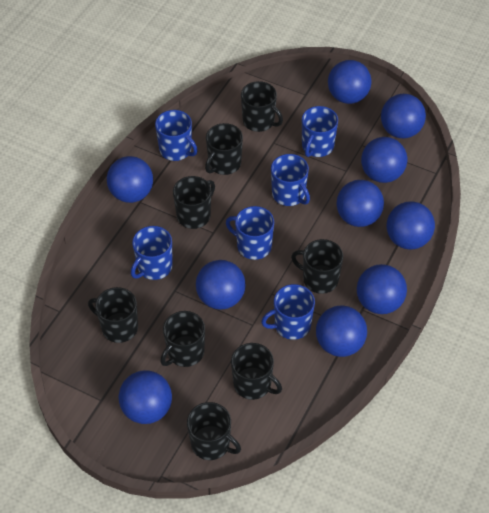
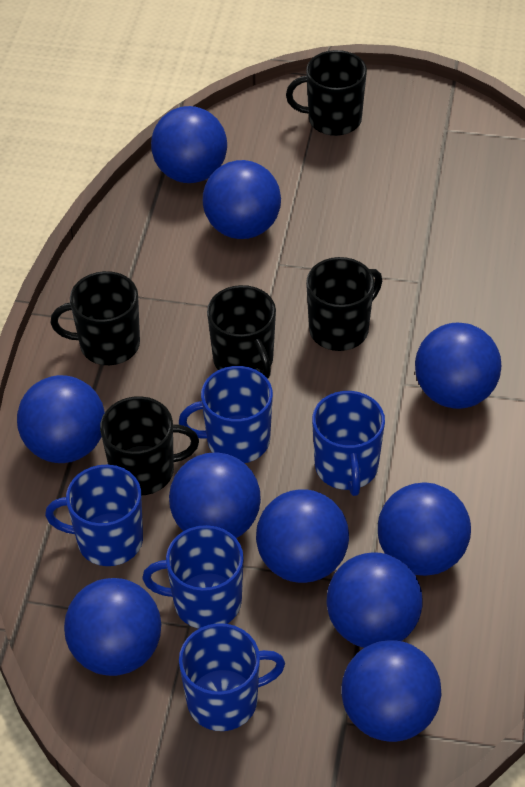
black mug: 8 -> 5
blue mug: 6 -> 5

